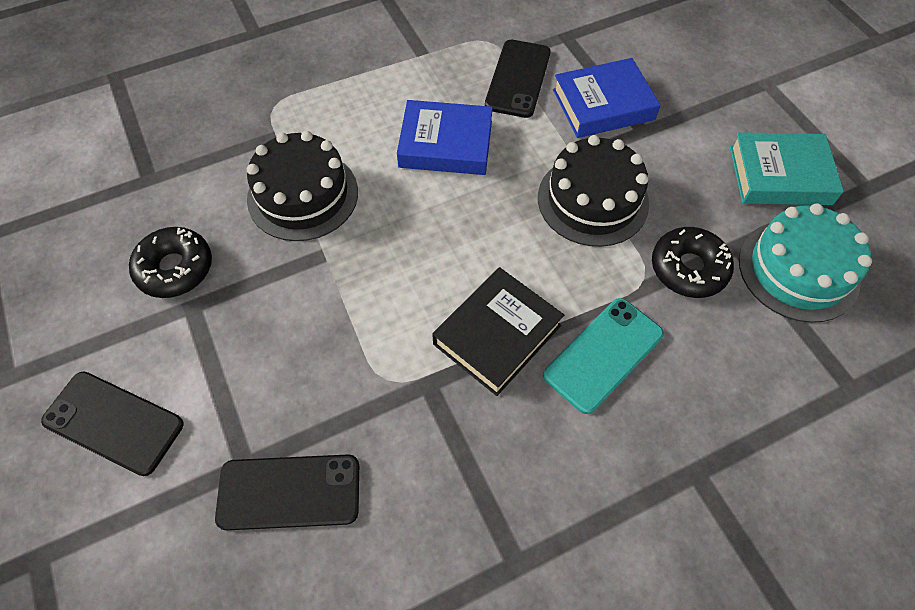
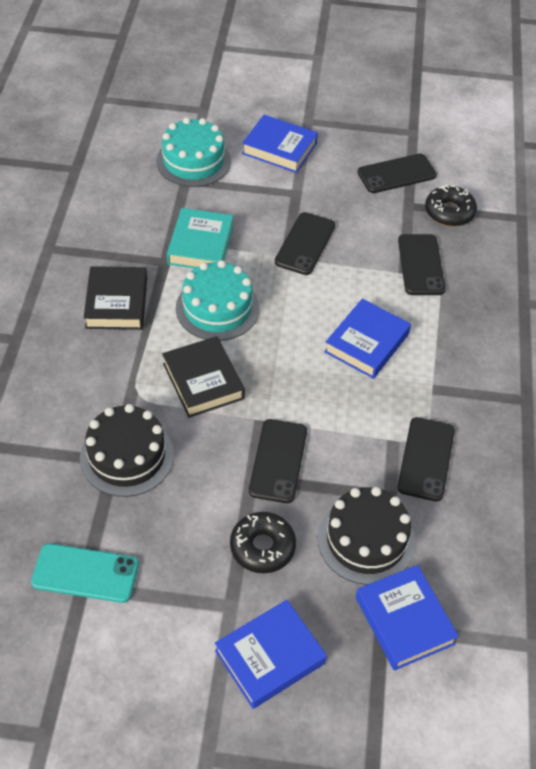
black book: 1 -> 2
black phone: 3 -> 5
blue book: 2 -> 4
turquoise cake: 1 -> 2

